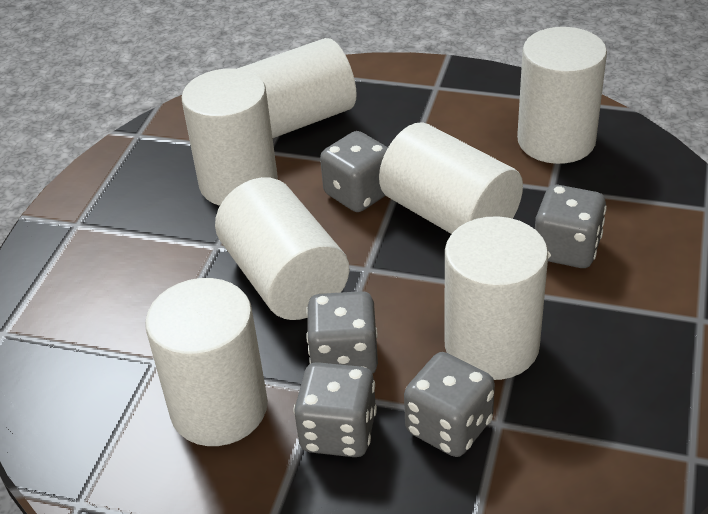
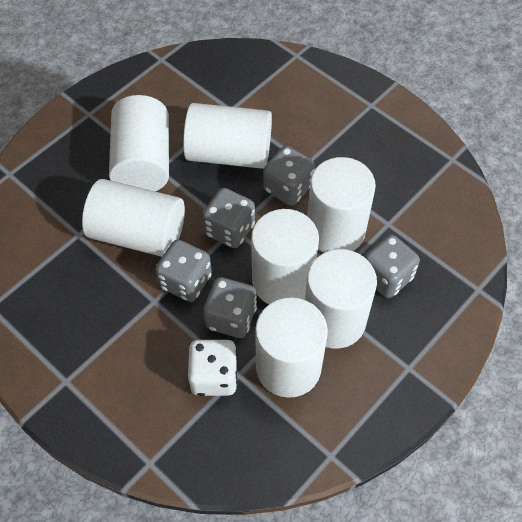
white dice: 0 -> 1

